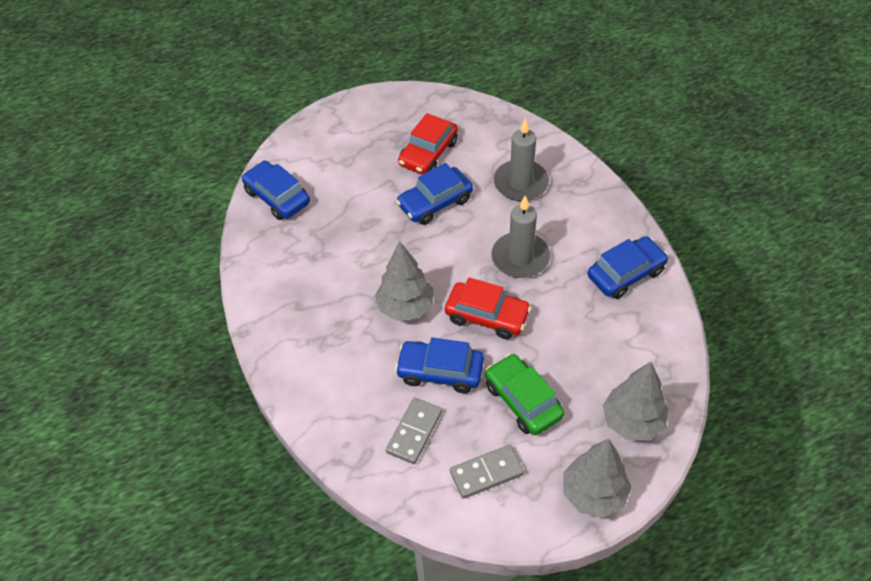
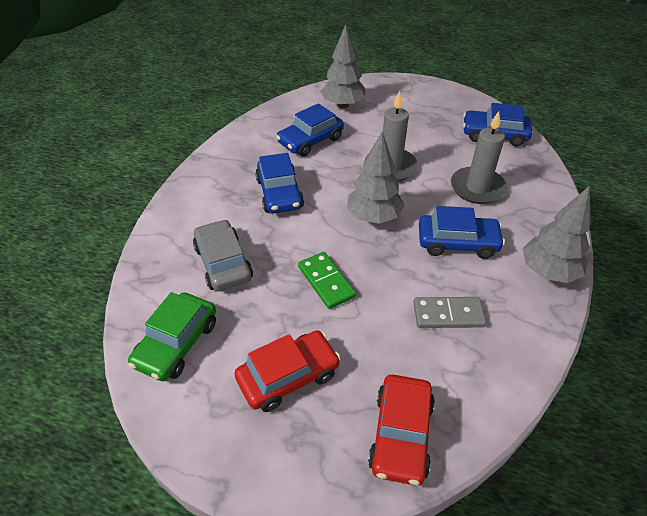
green domino: 0 -> 1
grey car: 0 -> 1
grey domino: 2 -> 1

